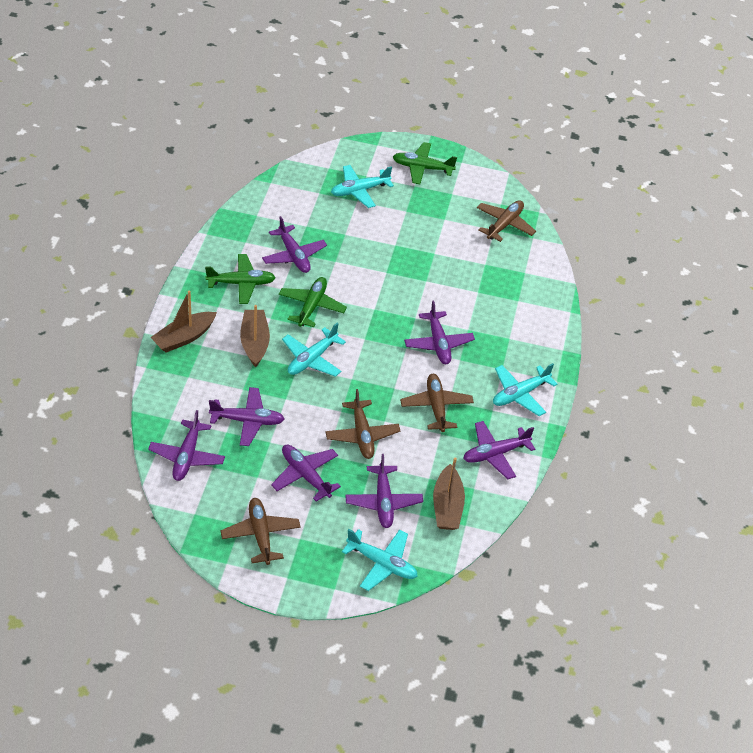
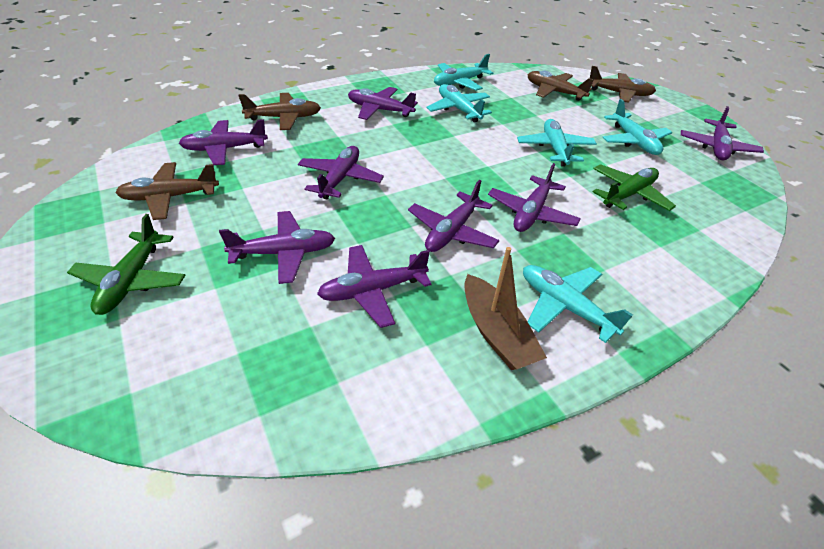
brown boat: 3 -> 1
green plane: 3 -> 2
purple plane: 7 -> 8
turquoise plane: 4 -> 5

